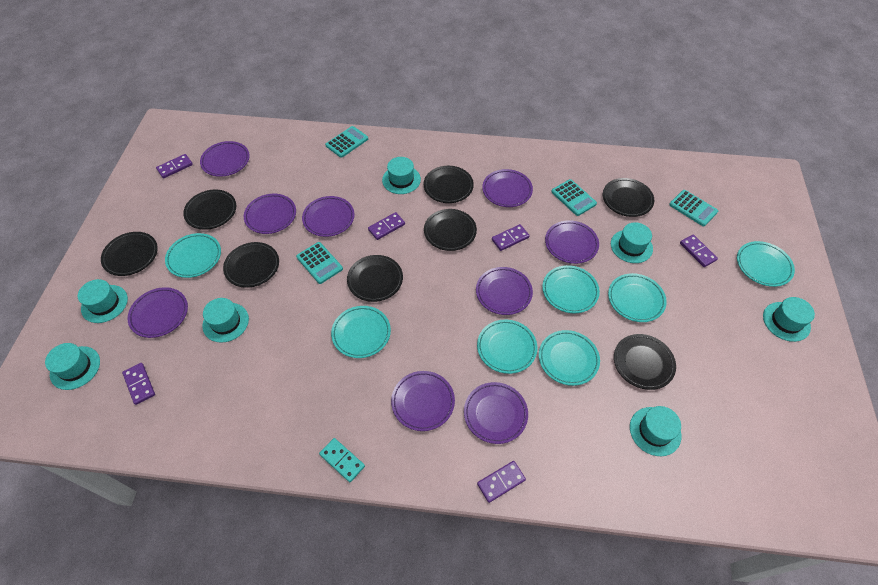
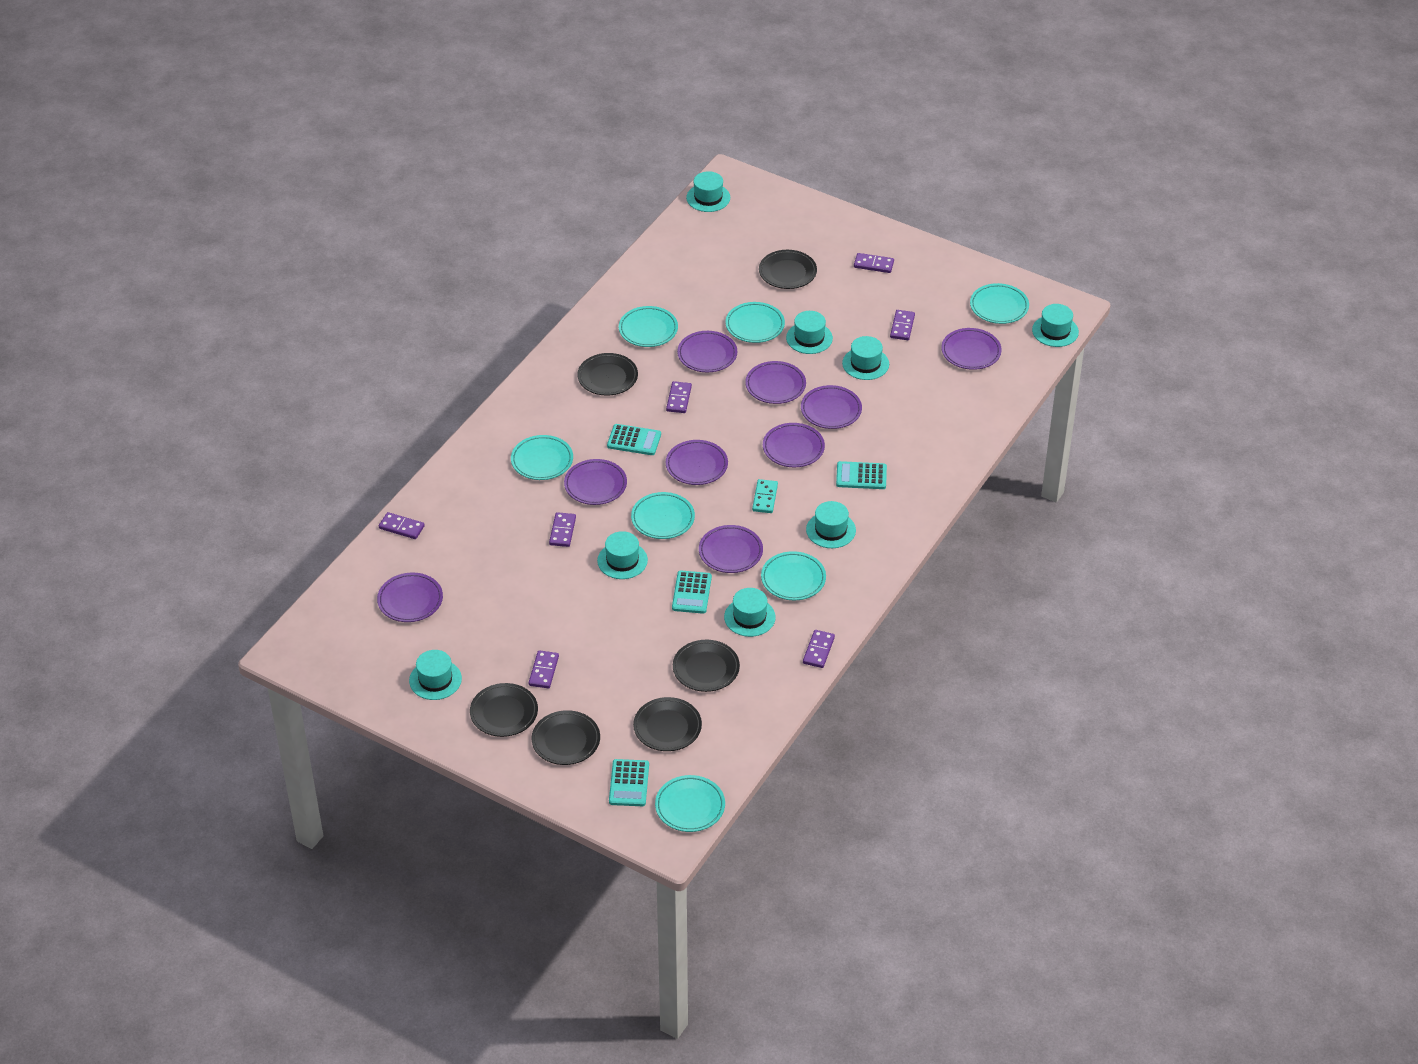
black plate: 8 -> 6
purple domino: 6 -> 7
turquoise hat: 7 -> 8

